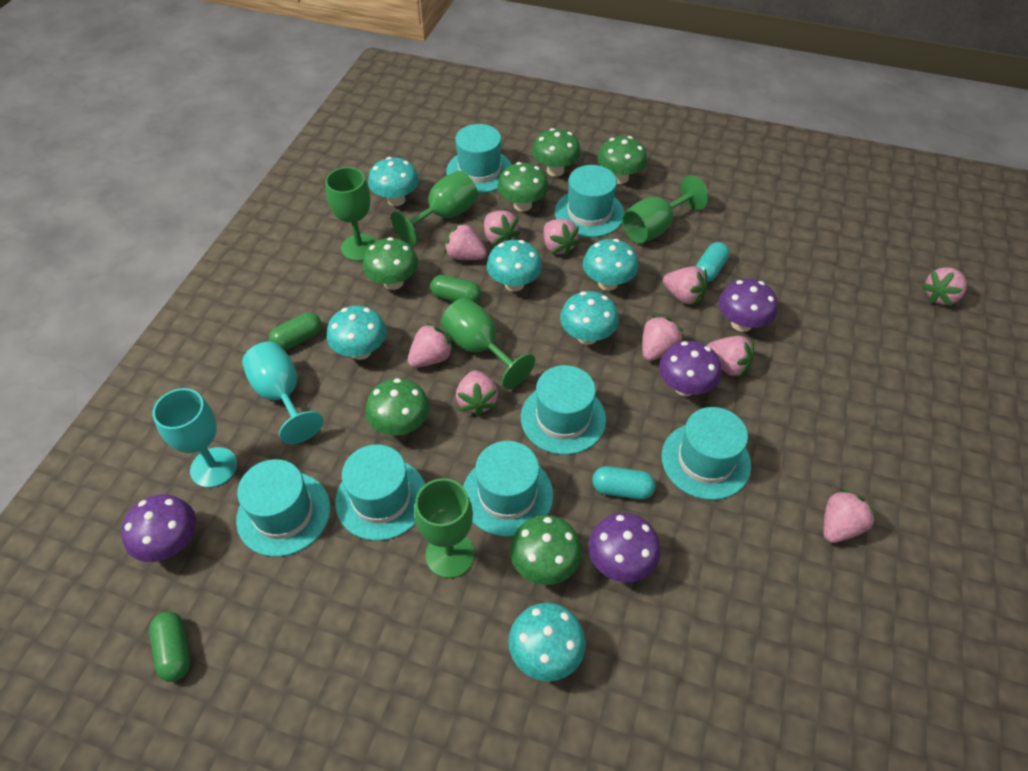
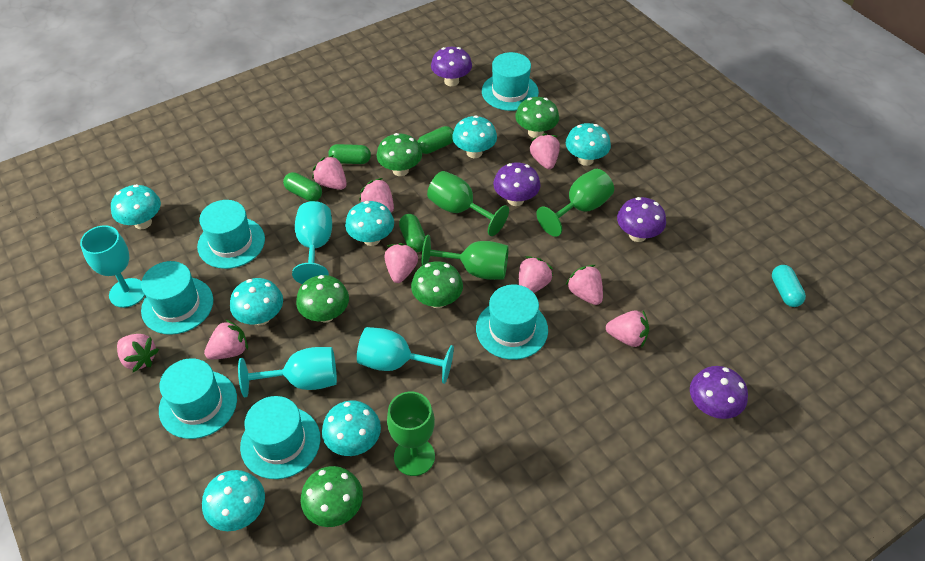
green capsule: 3 -> 4
green goblet: 5 -> 4
green mushroom: 6 -> 5
pink strawberry: 10 -> 9
turquoise capsule: 2 -> 1
turquoise goblet: 2 -> 4
turquoise hat: 7 -> 6
turquoise mushroom: 6 -> 7

